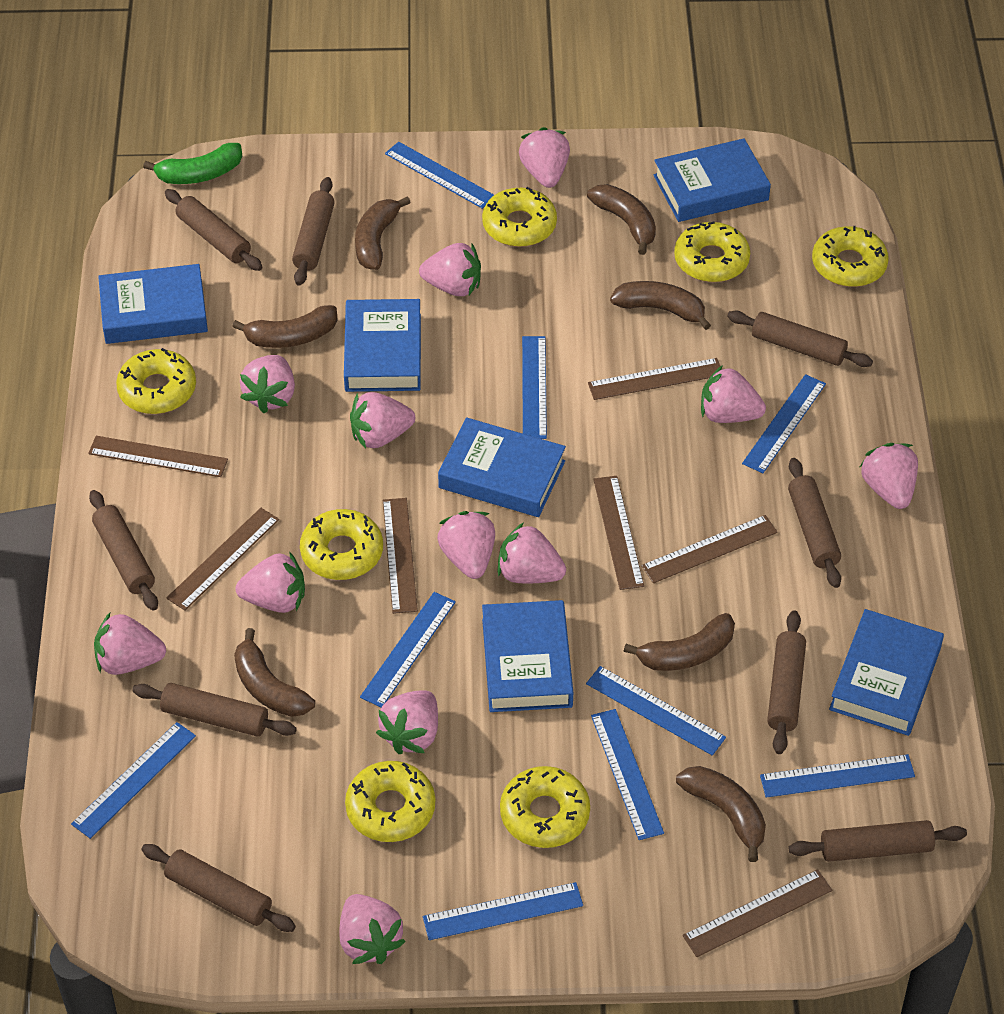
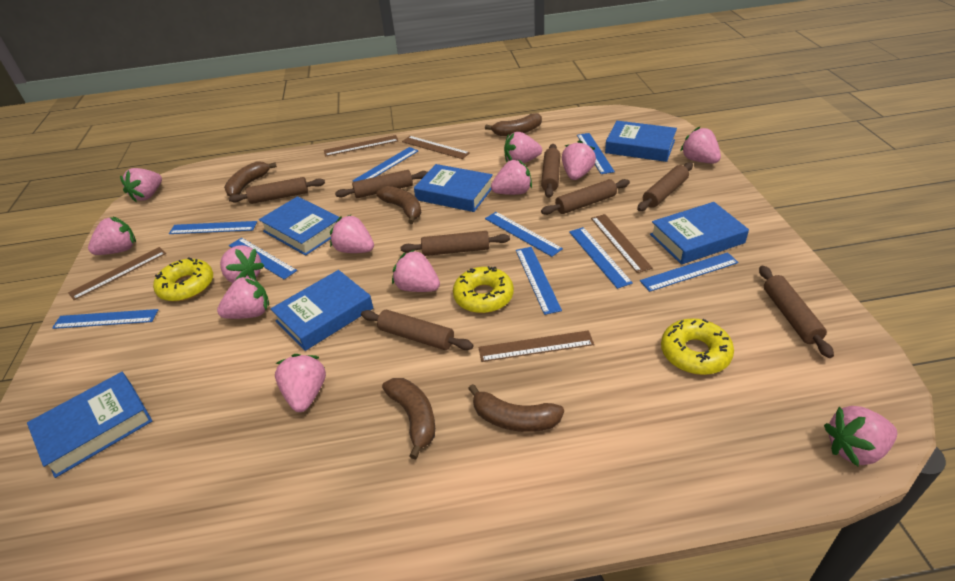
brown banana: 7 -> 5
brown rolling pin: 9 -> 8
brown ruler: 7 -> 5
green banana: 1 -> 0
yellow donut: 7 -> 3

